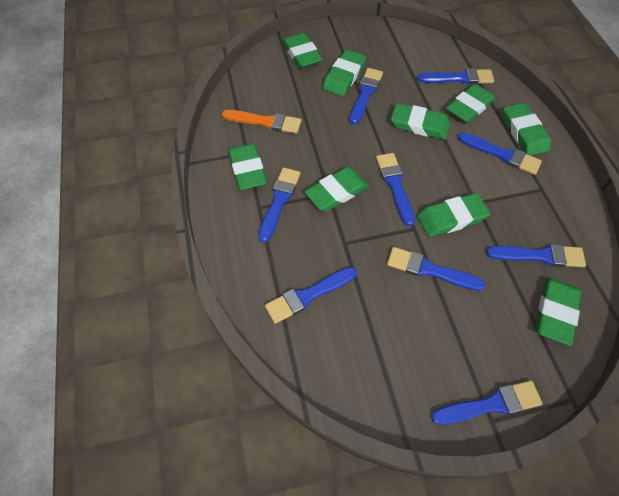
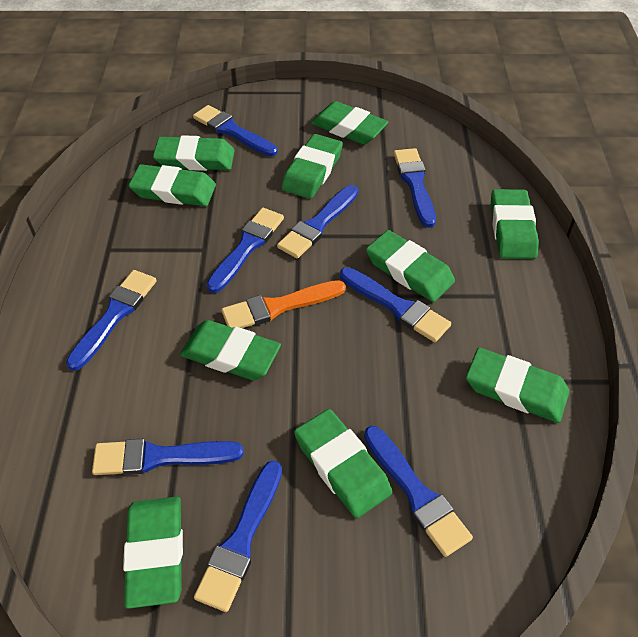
green eraser: 9 -> 10

